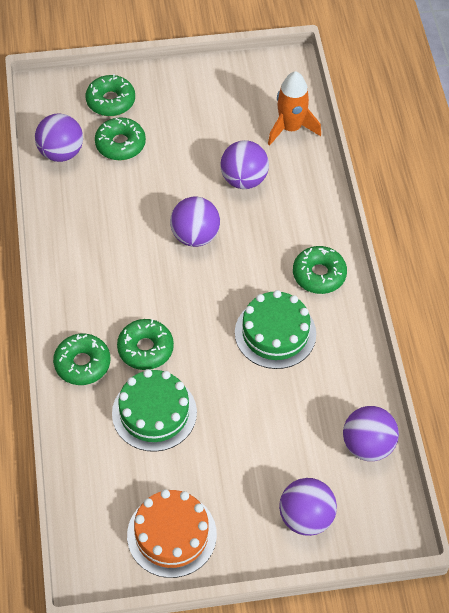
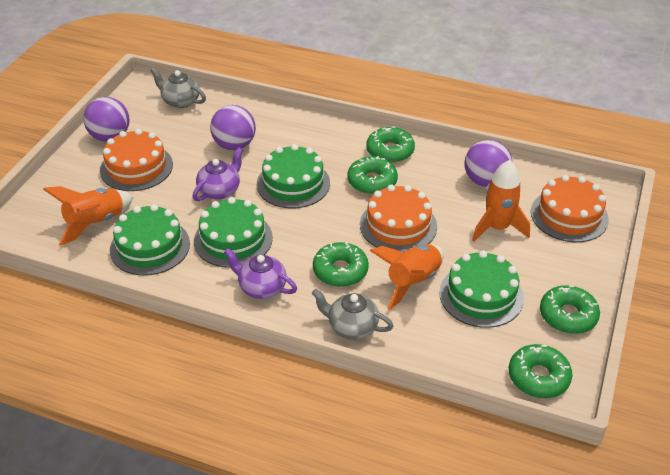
green cake: 2 -> 4
grey teapot: 0 -> 2
orange cake: 1 -> 3
orange rocket: 1 -> 3
purple ball: 5 -> 3
purple teapot: 0 -> 2

